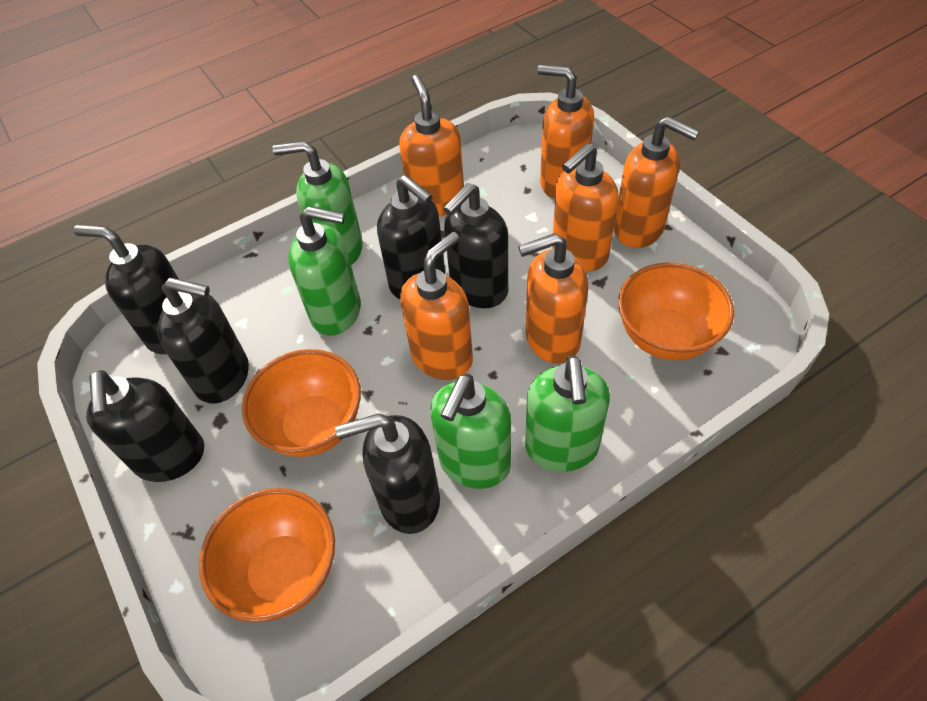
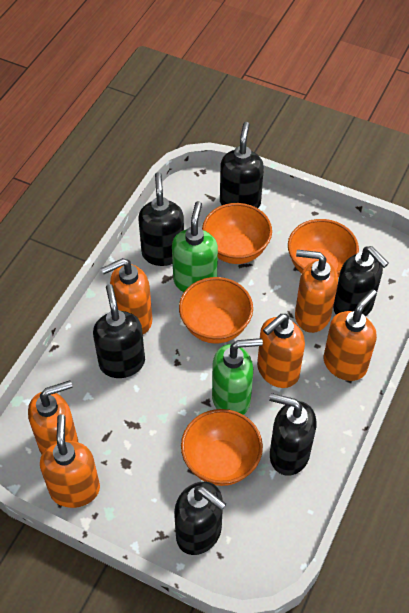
green soap dispenser: 4 -> 2
orange bowl: 3 -> 4

